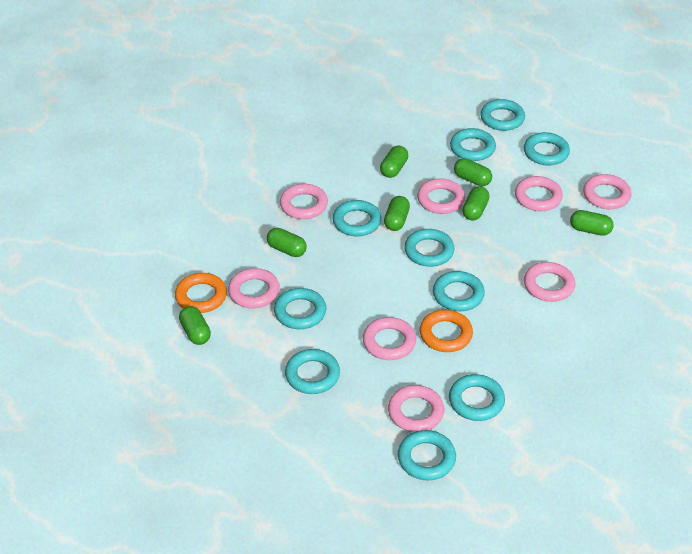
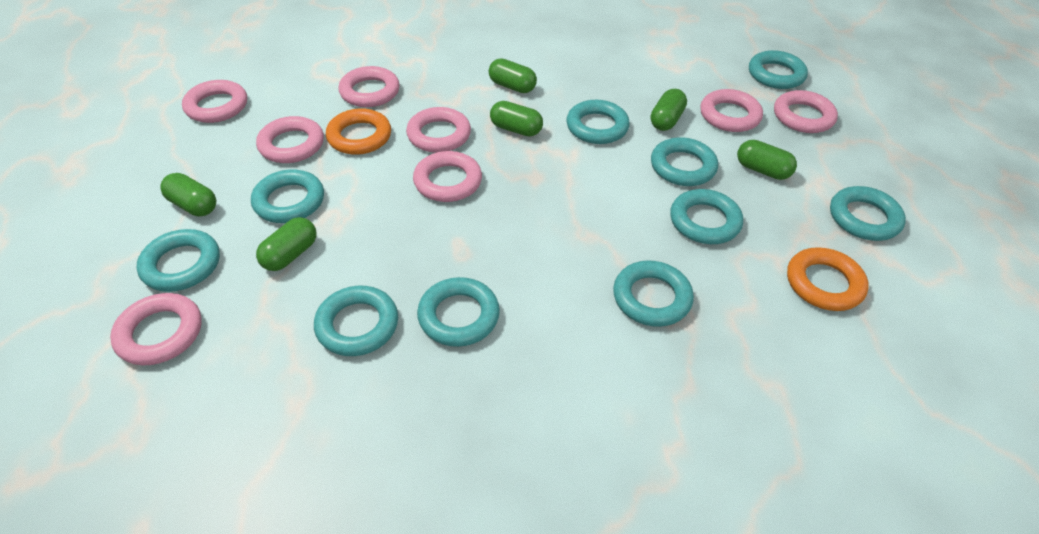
green capsule: 7 -> 6

